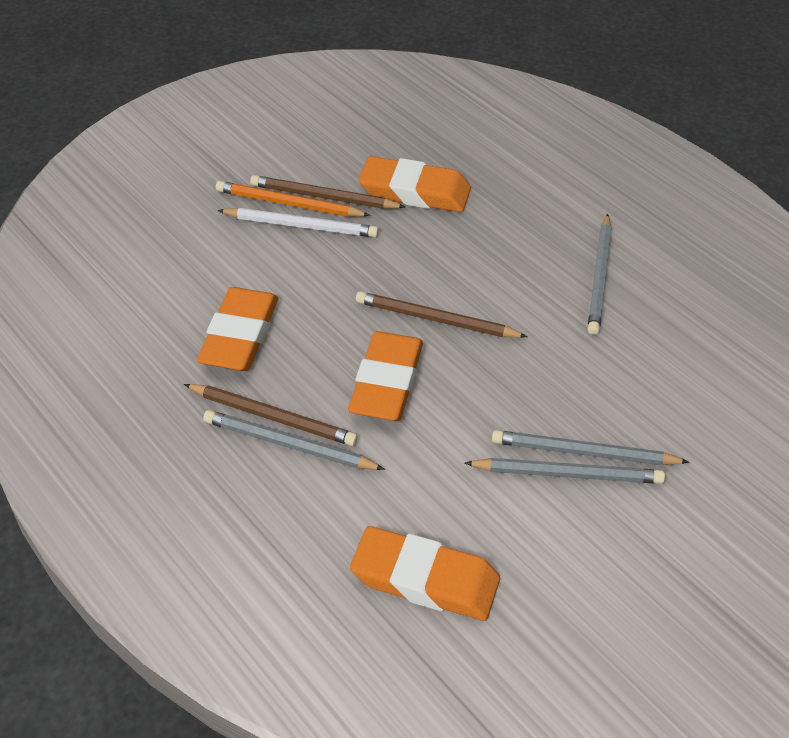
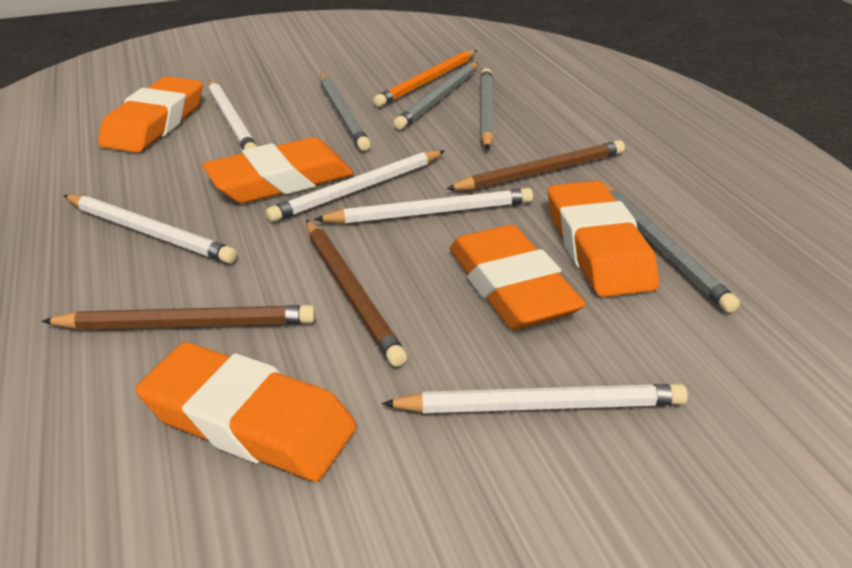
orange eraser: 4 -> 5
white pencil: 1 -> 5

